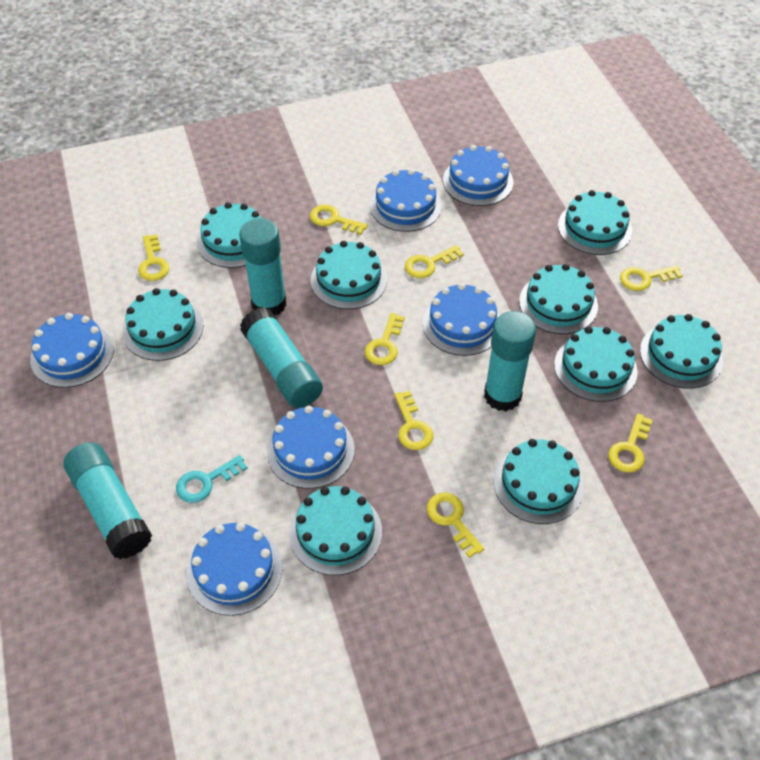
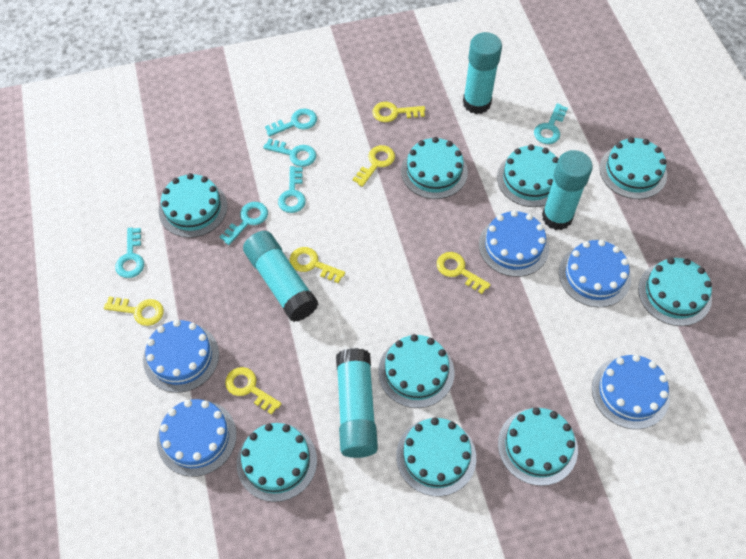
blue cake: 6 -> 5
turquoise key: 1 -> 6
yellow key: 8 -> 6

